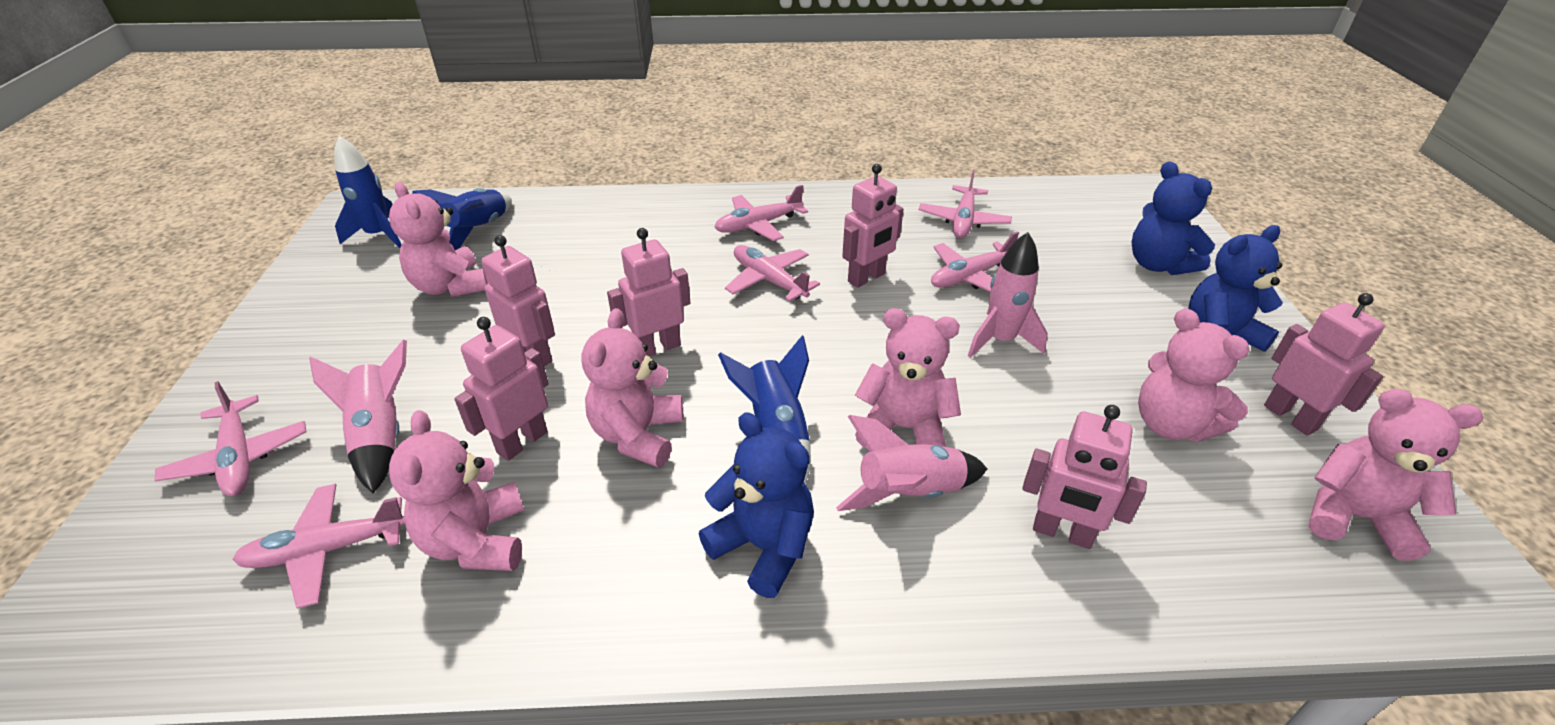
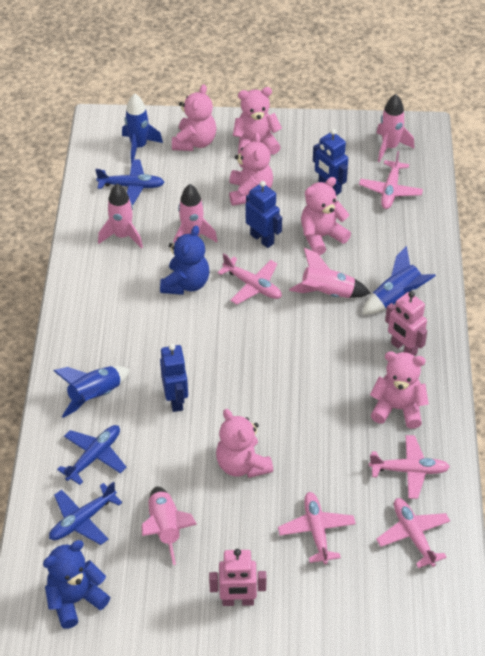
blue plane: 0 -> 3
blue robot: 0 -> 3
blue teddy bear: 3 -> 2
pink plane: 6 -> 5
pink robot: 6 -> 2
pink rocket: 3 -> 5

